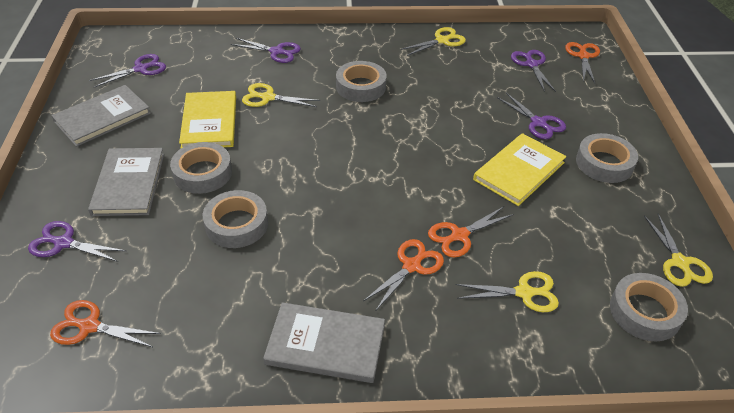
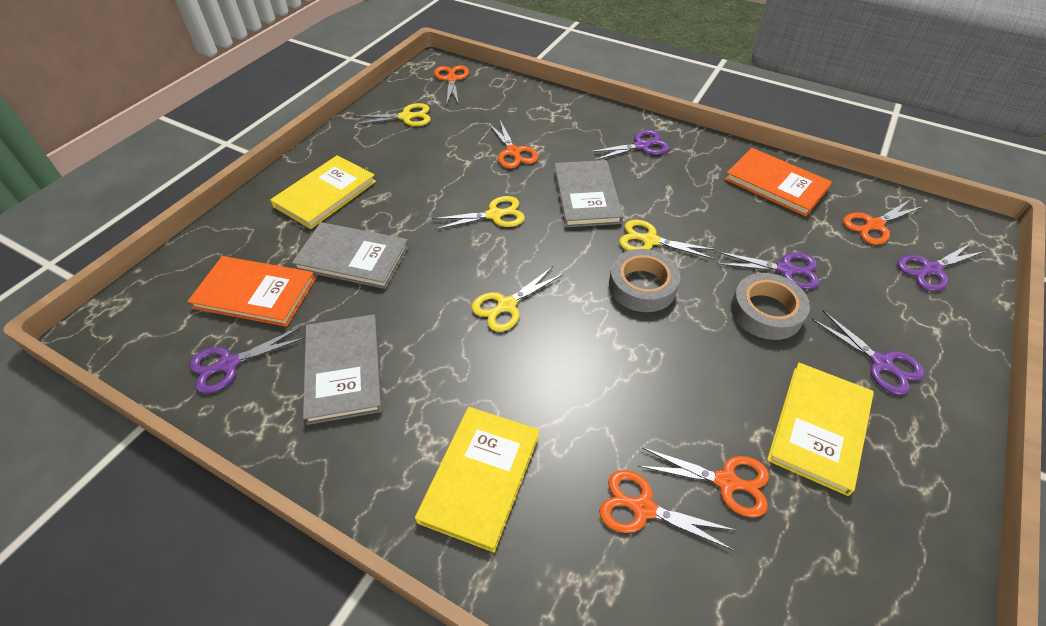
grey tape: 5 -> 2
orange book: 0 -> 2
orange scissors: 4 -> 5
yellow book: 2 -> 3

